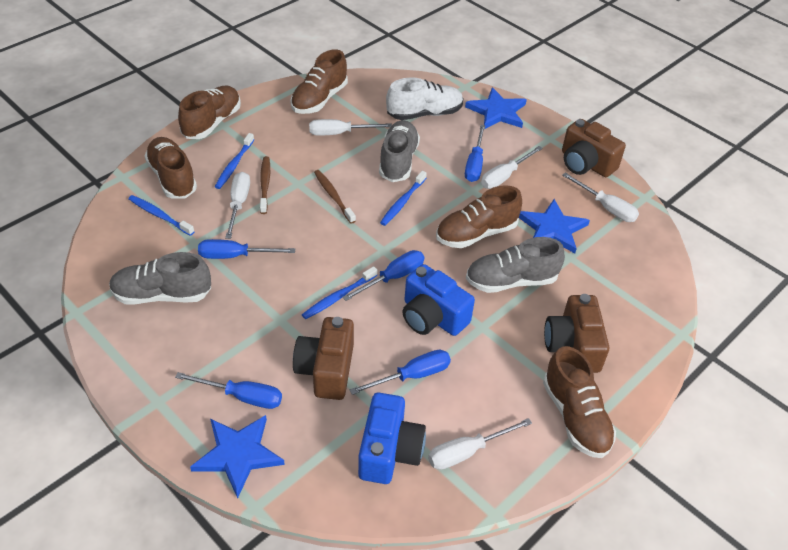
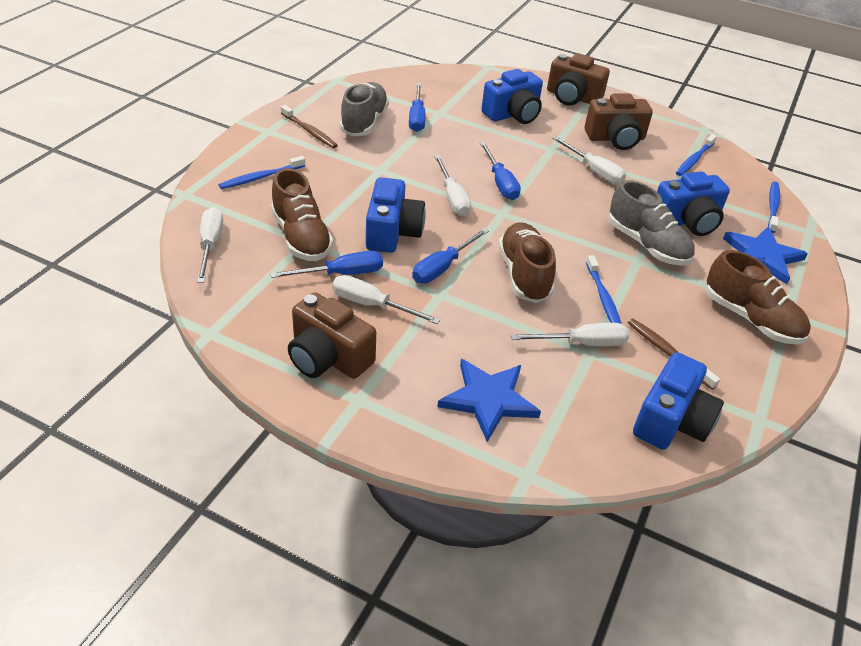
blue camera: 2 -> 4
blue screwdriver: 5 -> 4
blue star: 3 -> 2
brown shoe: 5 -> 3
grey shoe: 3 -> 2
white shoe: 1 -> 0

